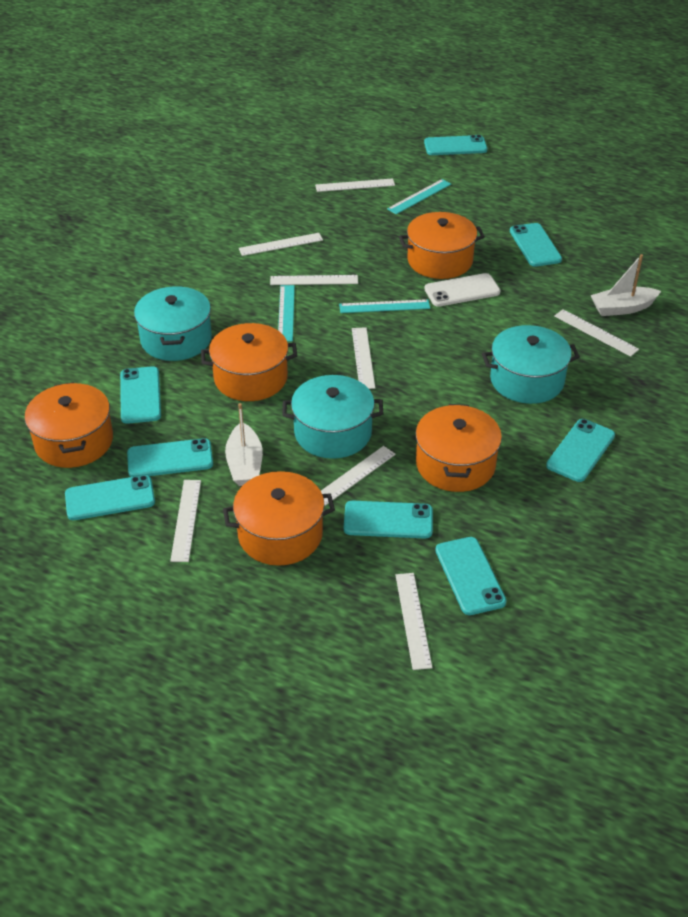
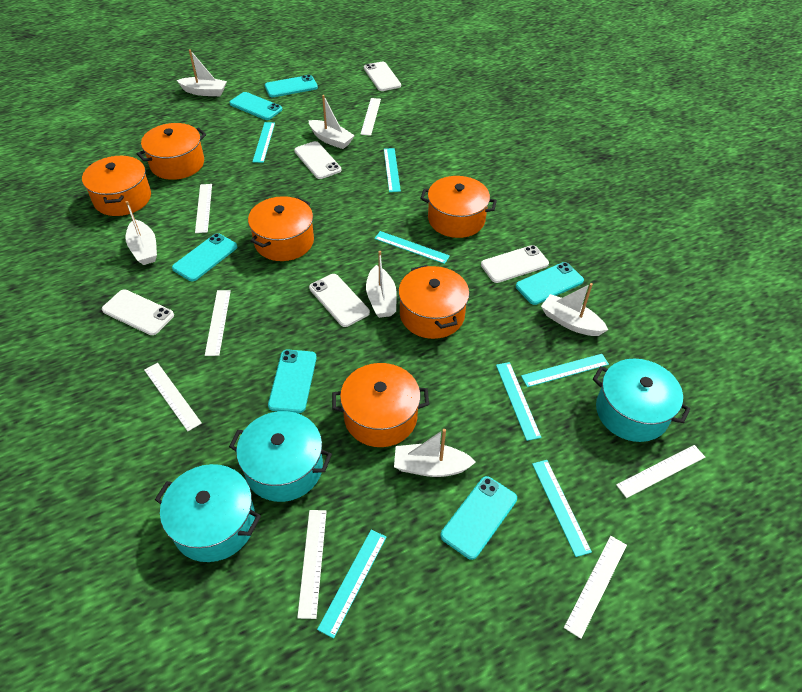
orange pot: 5 -> 6
turquoise phone: 8 -> 6
turquoise ruler: 3 -> 7
white boat: 2 -> 6
white phone: 1 -> 5
white ruler: 8 -> 7

